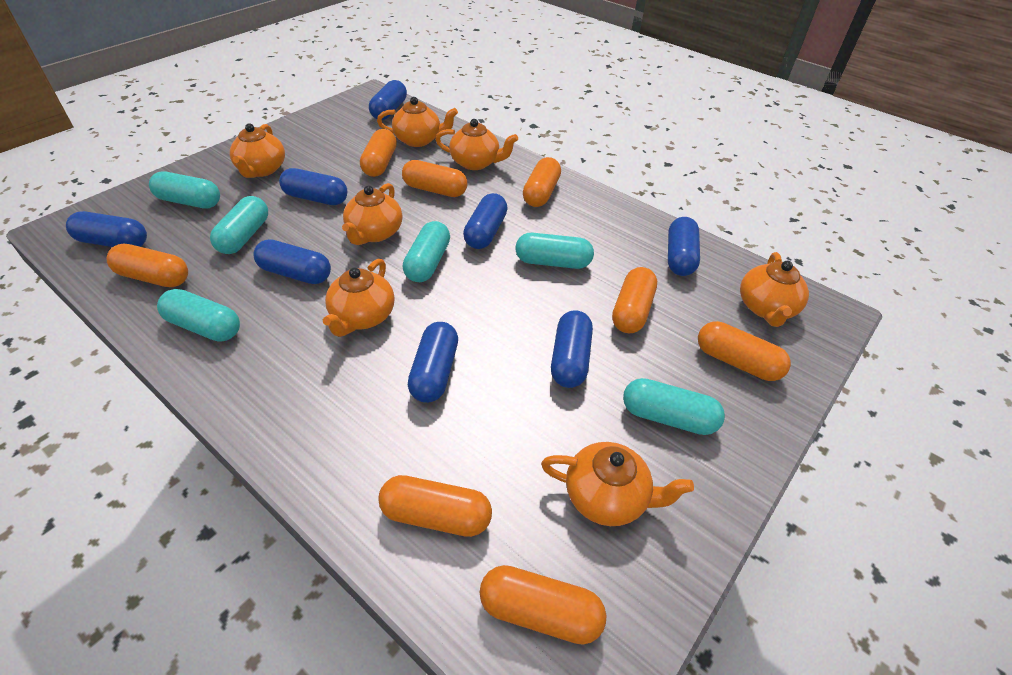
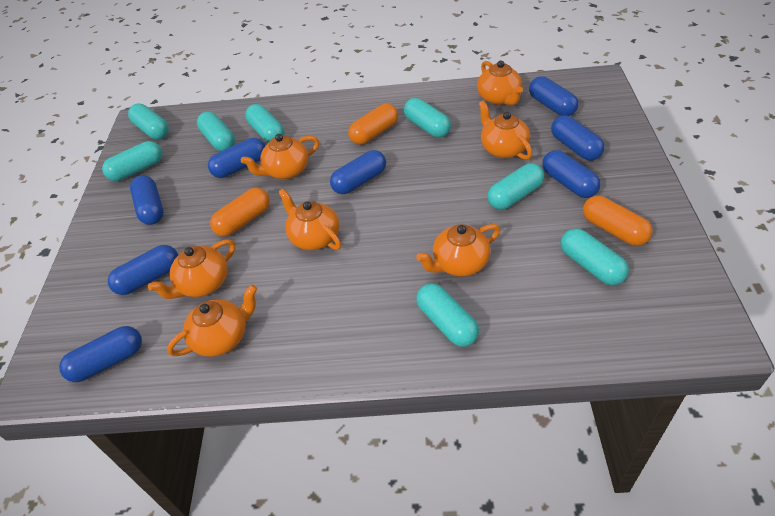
orange capsule: 8 -> 3
turquoise capsule: 6 -> 8

